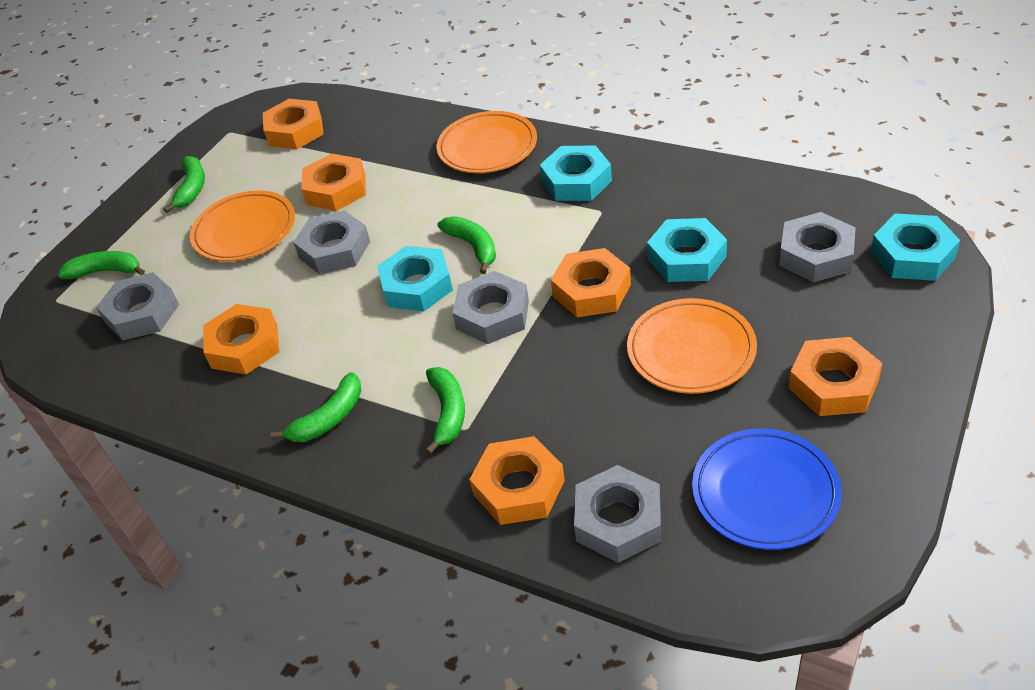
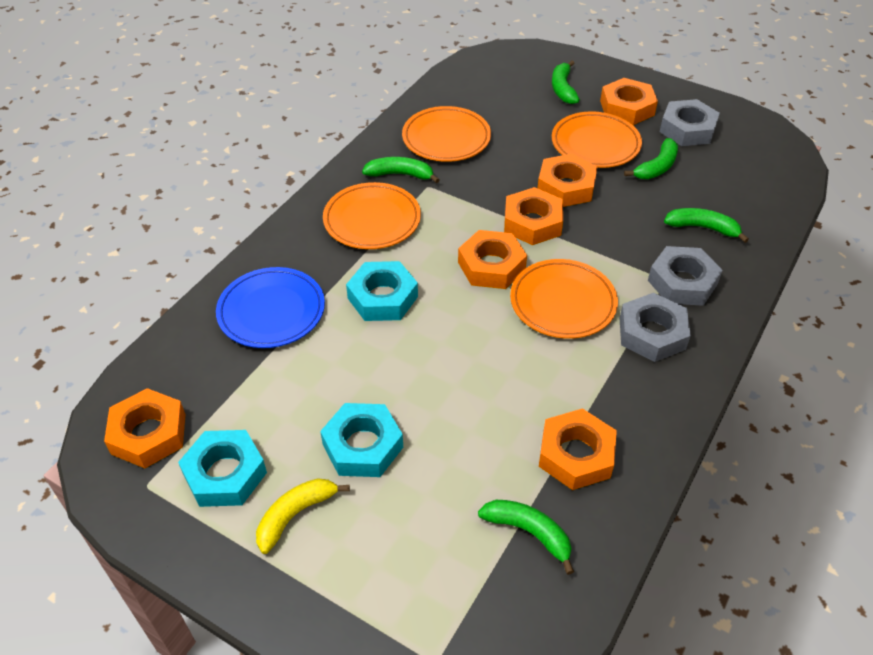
grey nut: 5 -> 3
orange plate: 3 -> 4
turquoise nut: 4 -> 3
yellow banana: 0 -> 1

